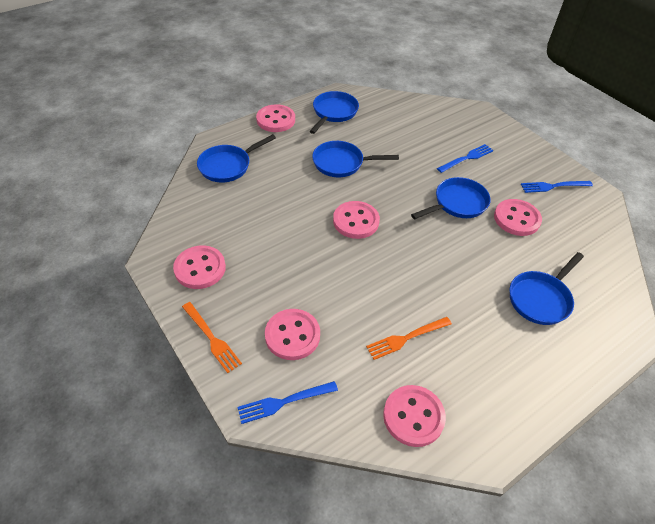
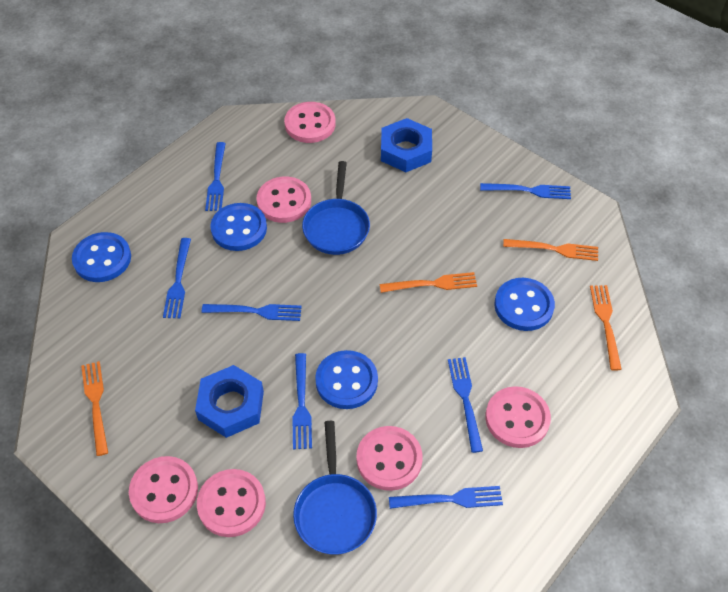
blue button: 0 -> 4
blue fork: 3 -> 7
blue nut: 0 -> 2
blue pan: 5 -> 2
orange fork: 2 -> 4

